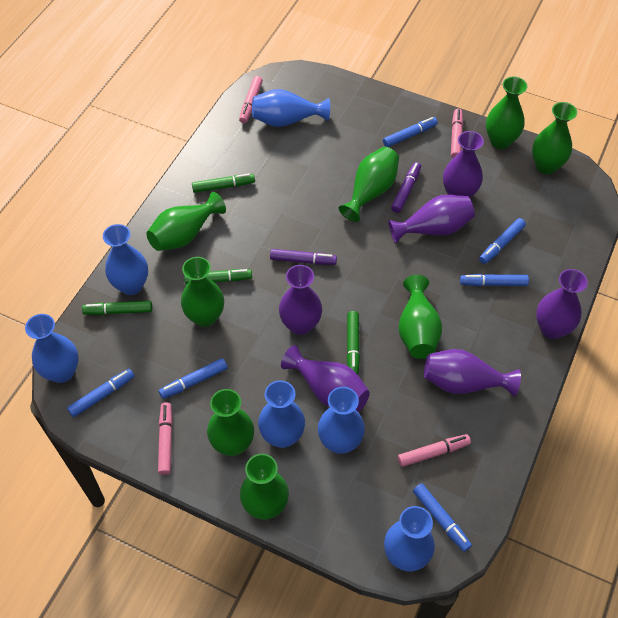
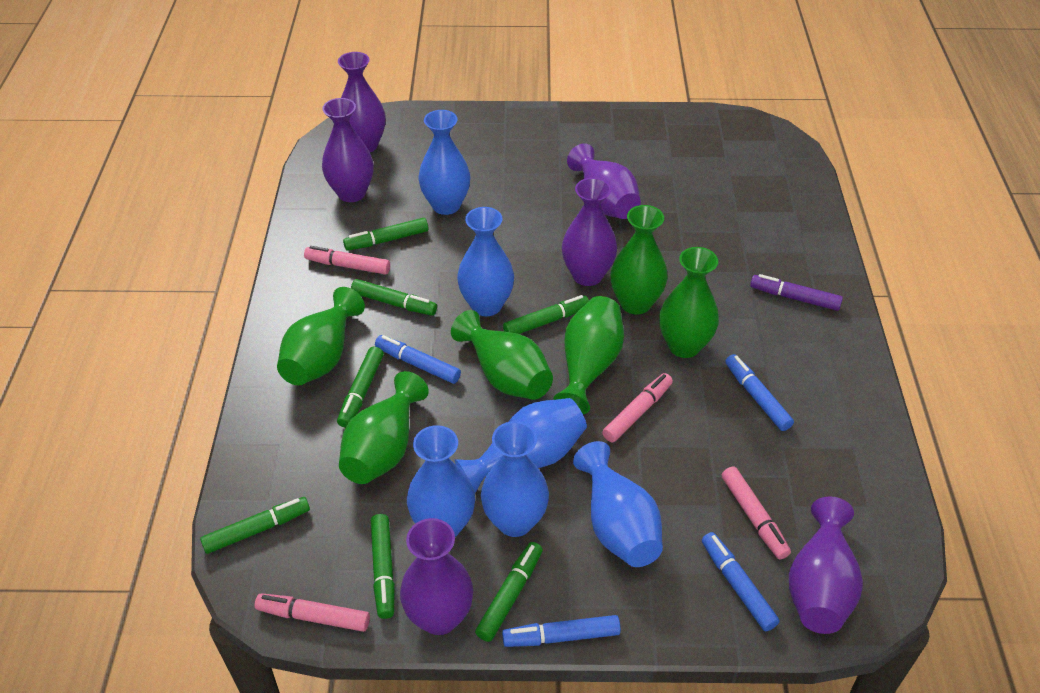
blue marker: 6 -> 4
green marker: 4 -> 7
green vase: 8 -> 6
purple marker: 2 -> 1

